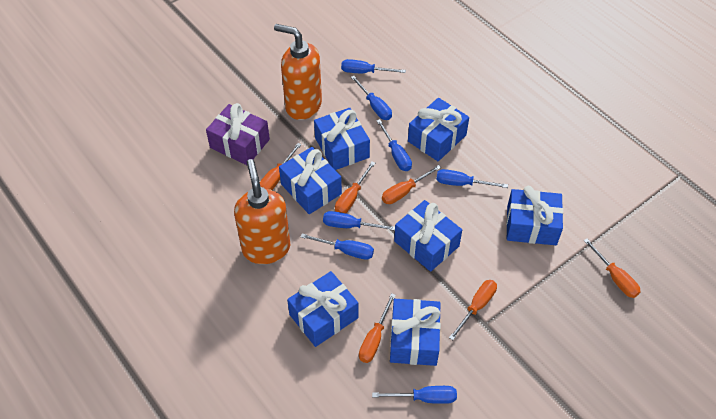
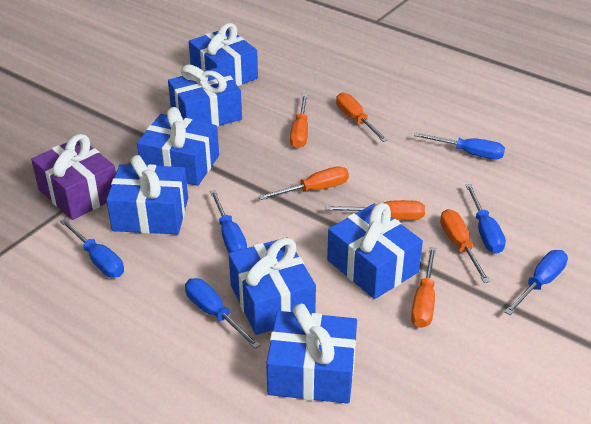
blue screwdriver: 7 -> 6
orange soap dispenser: 2 -> 0

